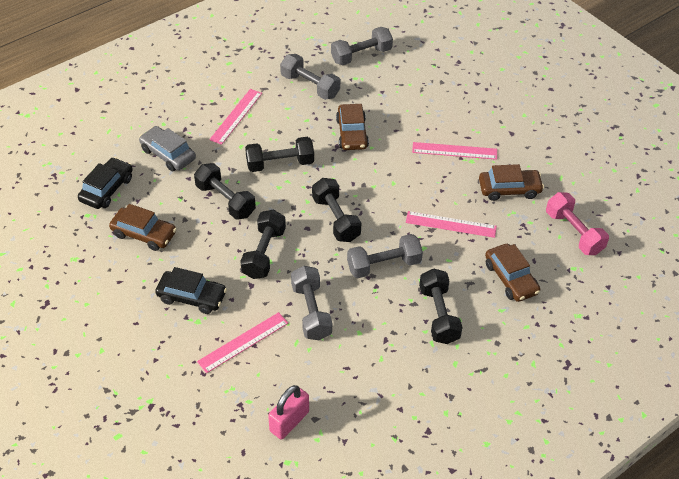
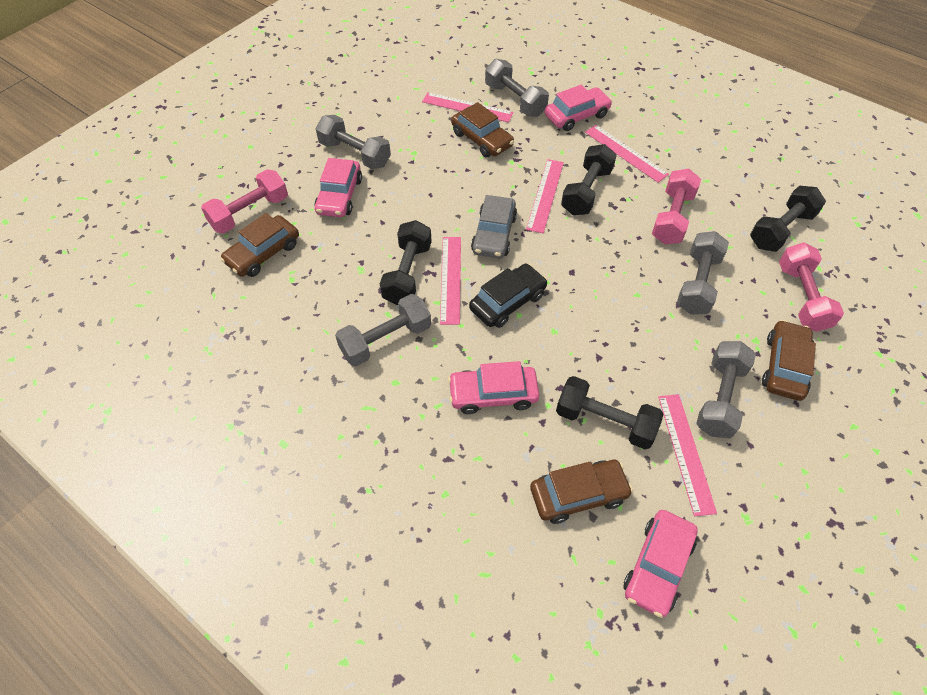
black car: 2 -> 1
black dumbbell: 5 -> 4
grey dumbbell: 4 -> 5
pink car: 0 -> 4
pink dumbbell: 1 -> 3
pink padlock: 1 -> 0
pink ruler: 4 -> 5

